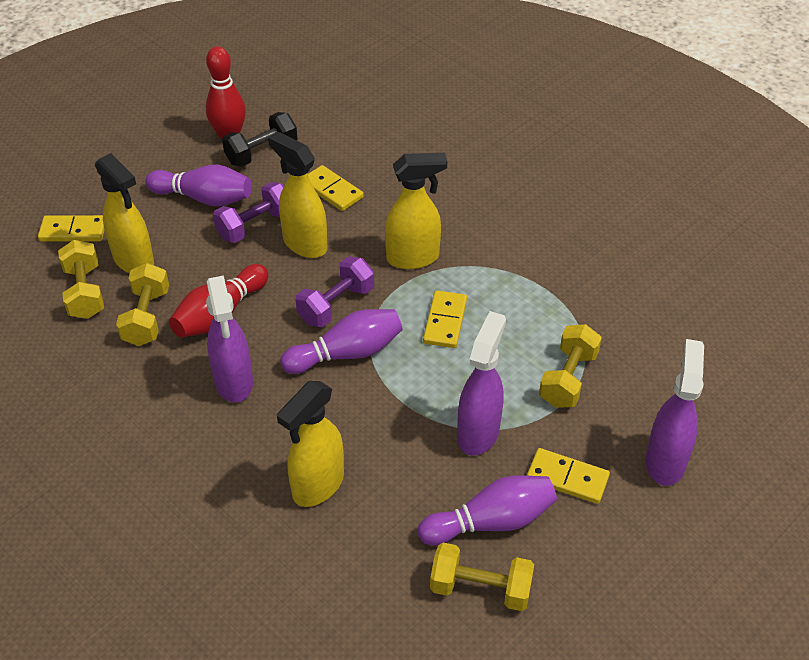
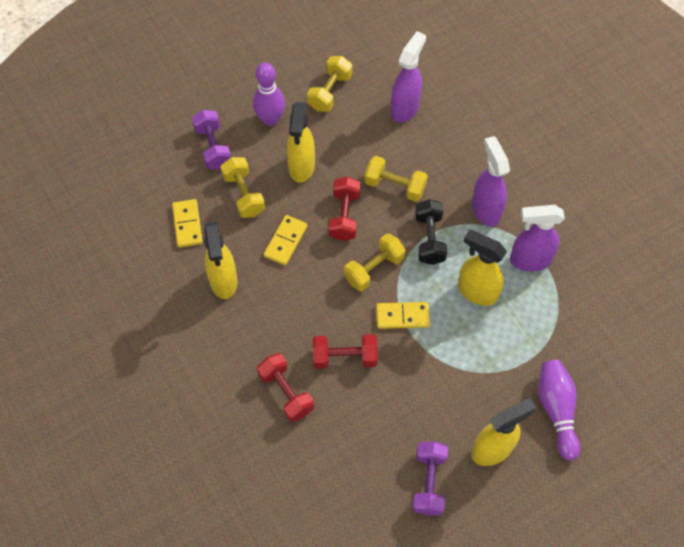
purple bowling pin: 3 -> 2
red bowling pin: 2 -> 0
red dumbbell: 0 -> 3
yellow domino: 4 -> 3

